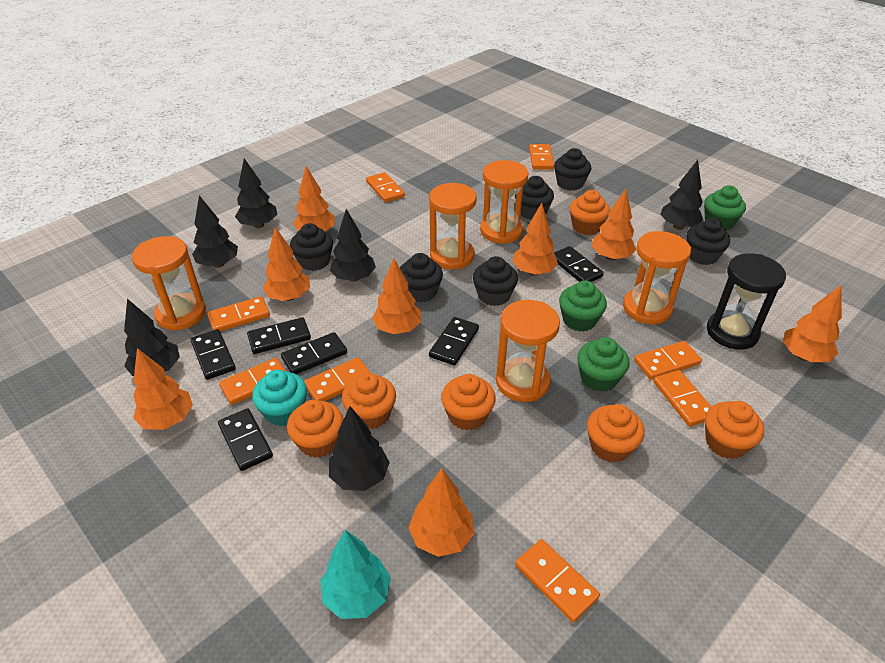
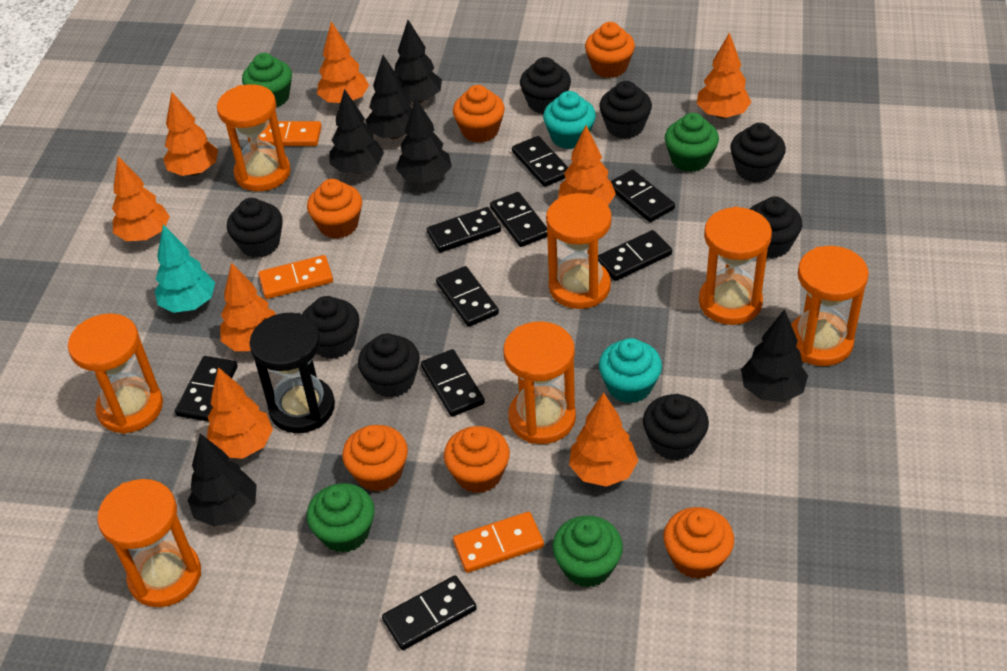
black cupcake: 6 -> 8
black domino: 6 -> 9
green cupcake: 3 -> 4
orange domino: 8 -> 3
orange hourglass: 5 -> 7
turquoise cupcake: 1 -> 2

